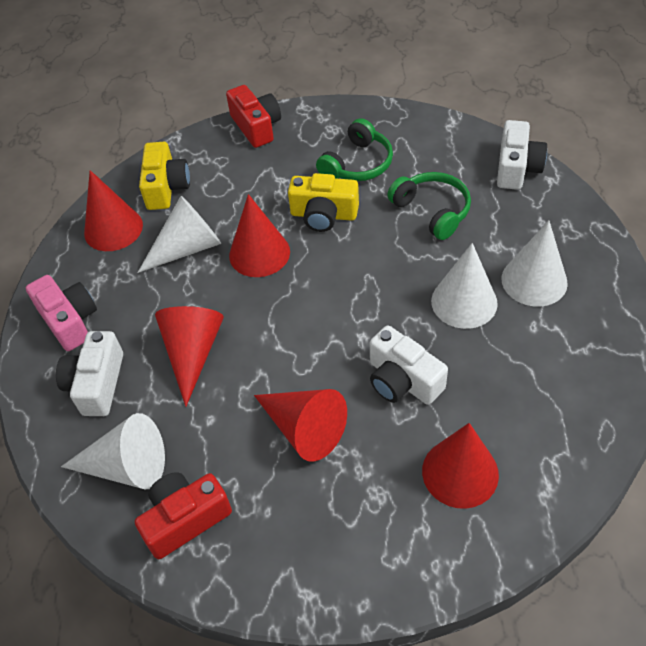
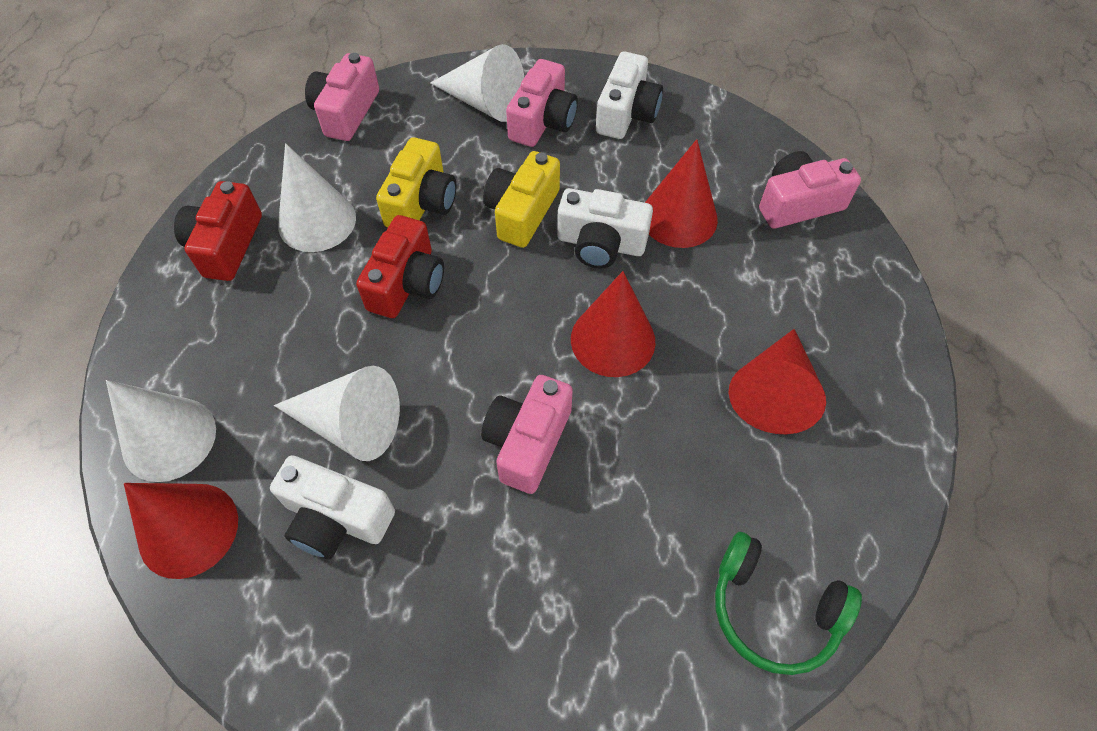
green headphones: 2 -> 1
pink camera: 1 -> 4
red cone: 5 -> 4

